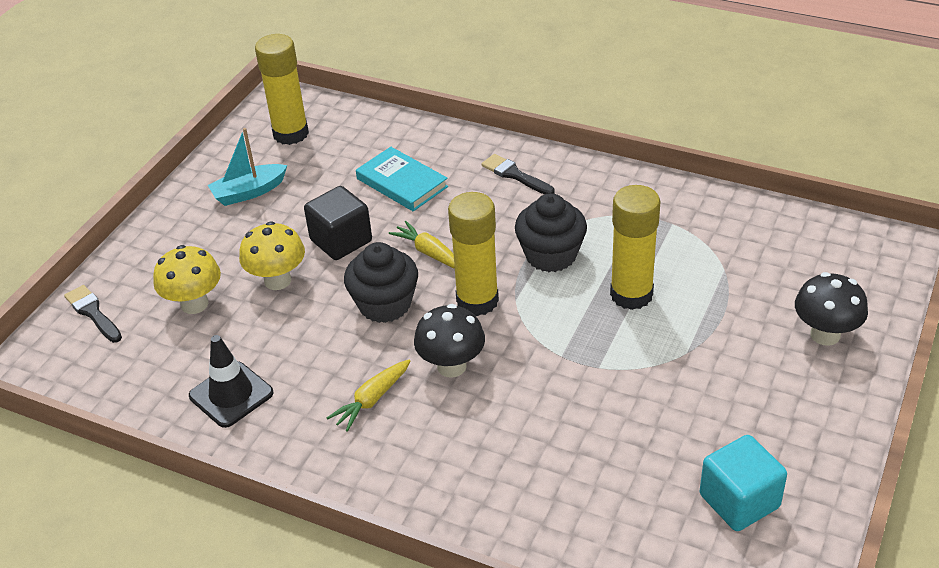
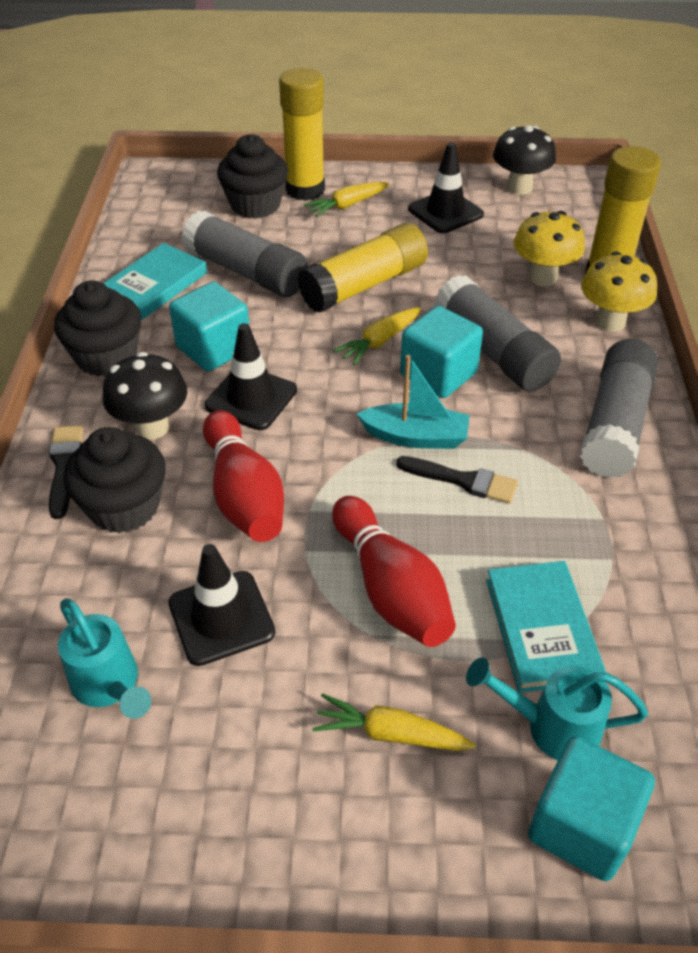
black cube: 1 -> 0
black cupcake: 2 -> 3
black traffic cone: 1 -> 3
grey glue stick: 0 -> 3
red bowling pin: 0 -> 2
turquoise book: 1 -> 2
turquoise cube: 1 -> 3
turquoise watering can: 0 -> 2
yellow carrot: 2 -> 3

